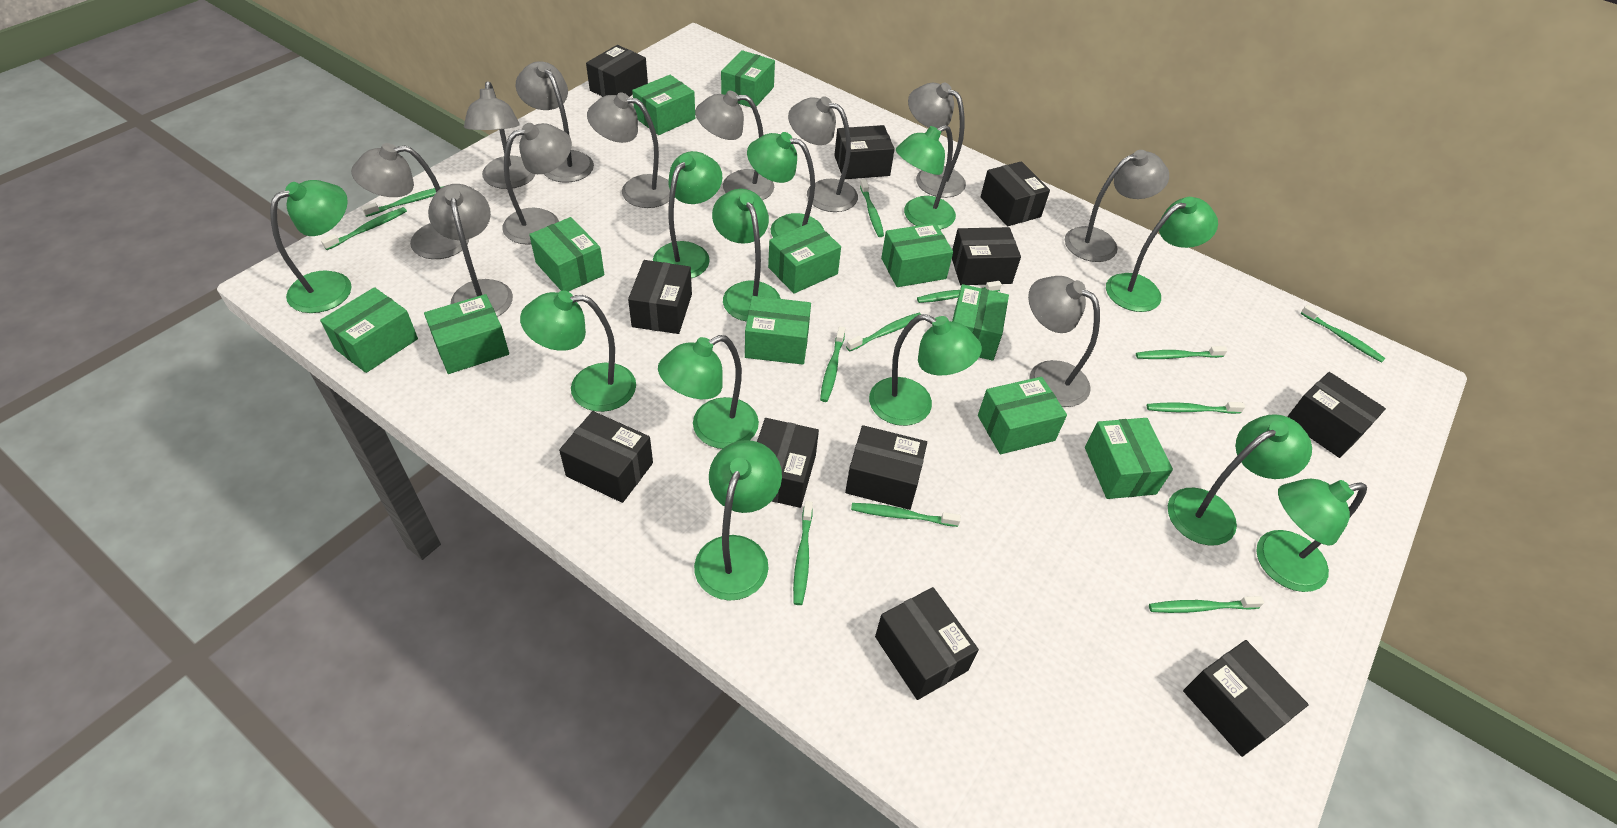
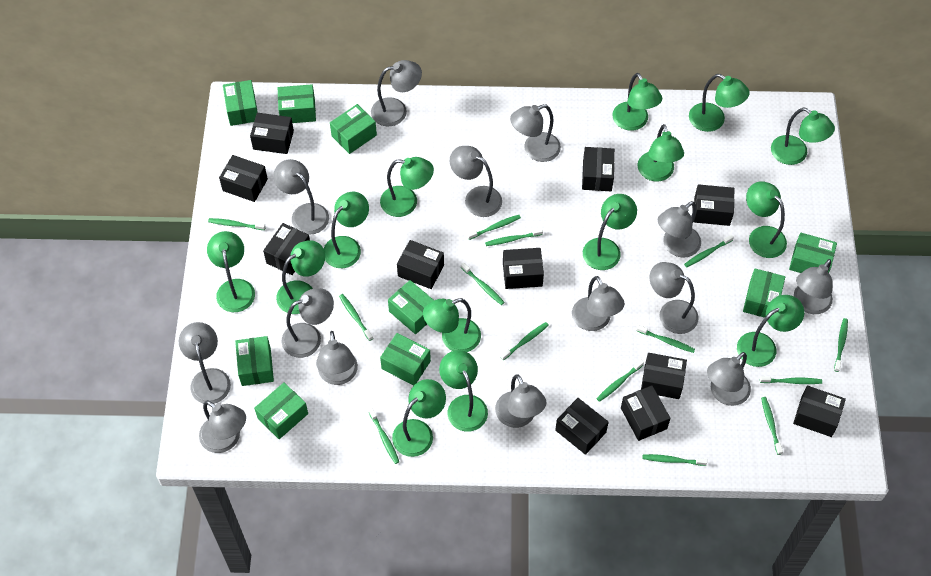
green box: 11 -> 9
green lamp: 12 -> 14
green toothbrush: 12 -> 14
grey lamp: 11 -> 14

